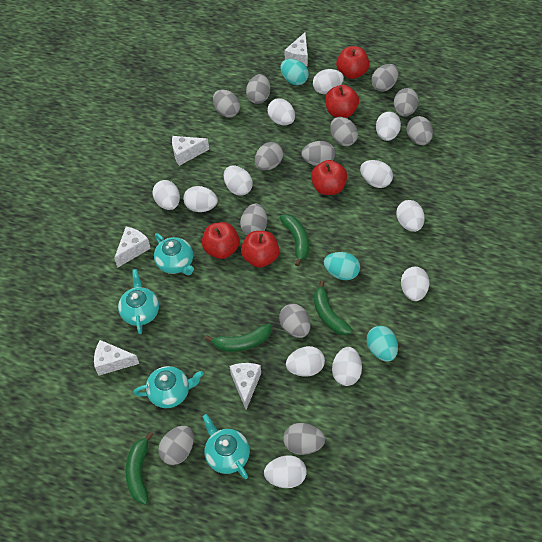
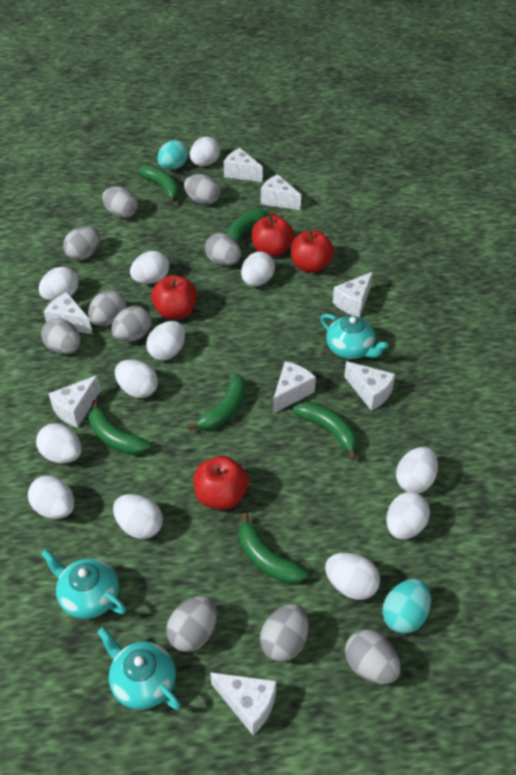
green banana: 4 -> 6
grey egg: 12 -> 10
red apple: 5 -> 4
turquoise egg: 3 -> 2
turquoise teapot: 4 -> 3
white cheese: 5 -> 8

